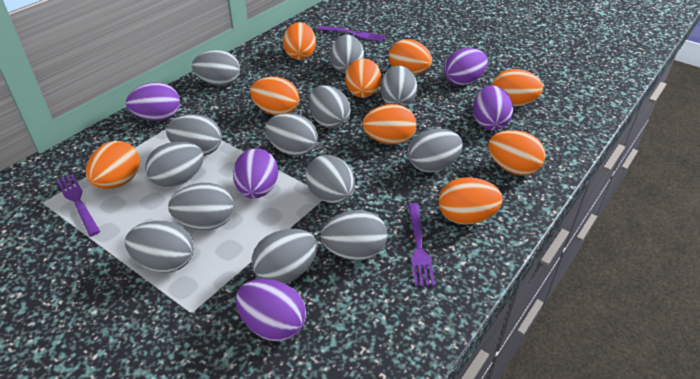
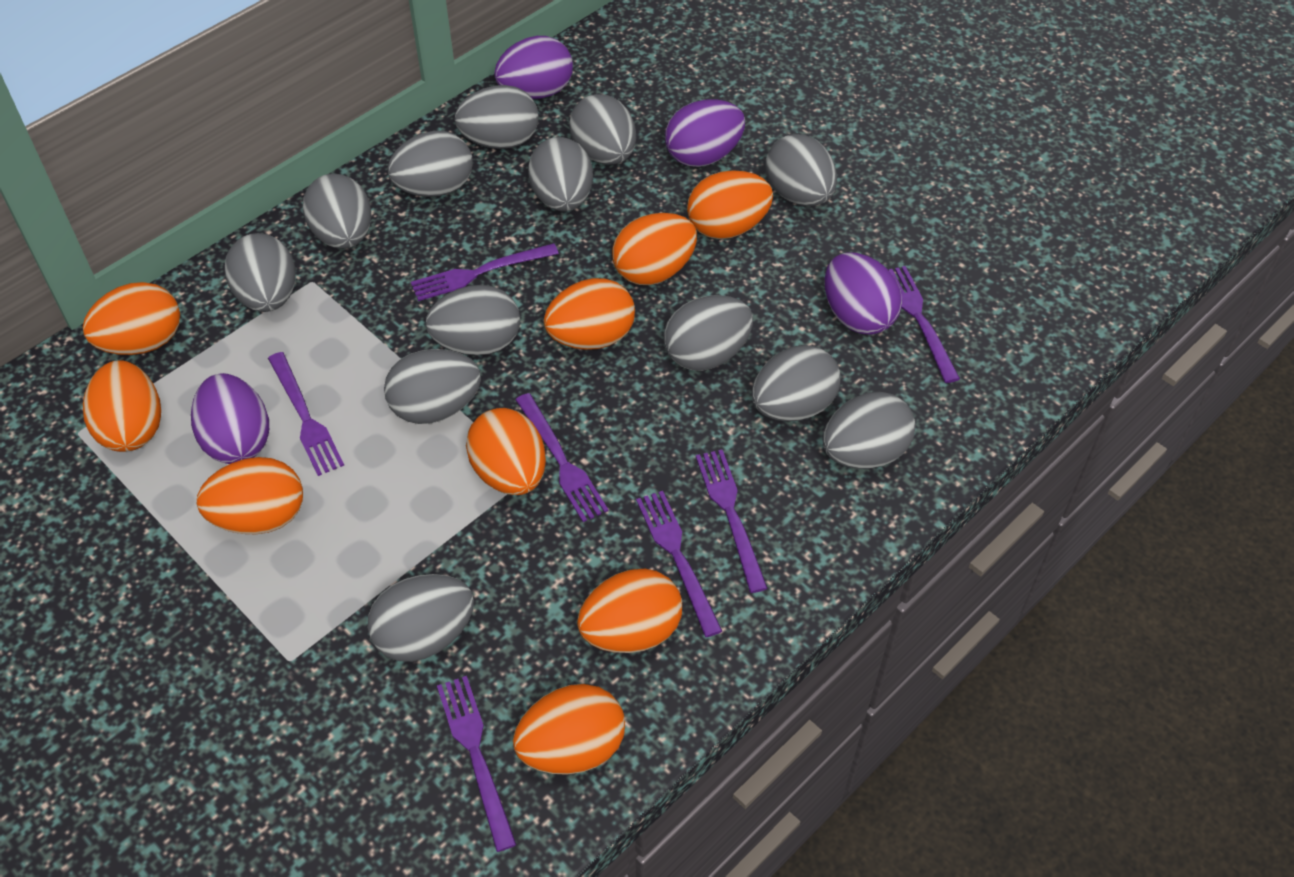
purple egg: 5 -> 4
purple fork: 3 -> 7

